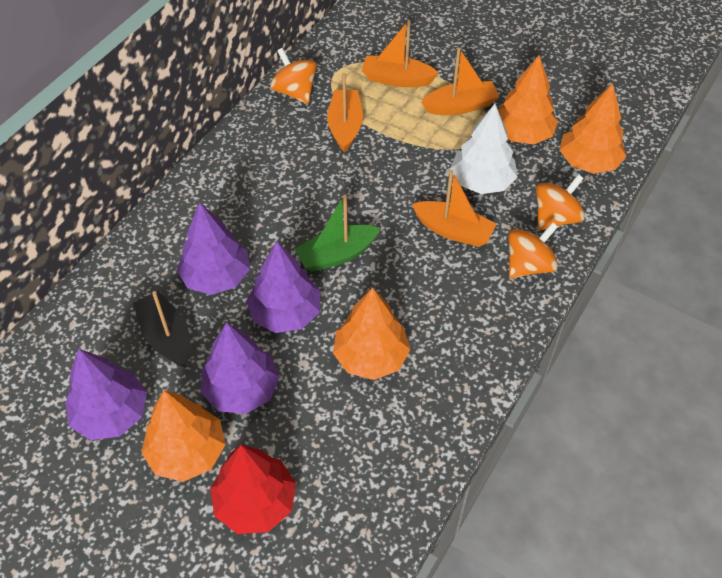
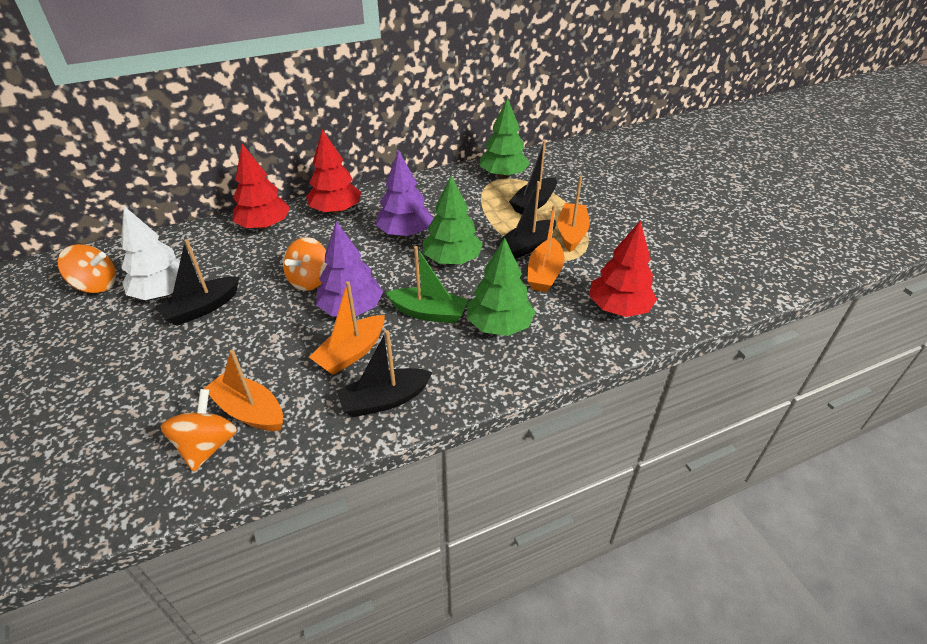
black boat: 1 -> 4
green tree: 0 -> 3
orange tree: 4 -> 0
purple tree: 4 -> 2
red tree: 1 -> 3

